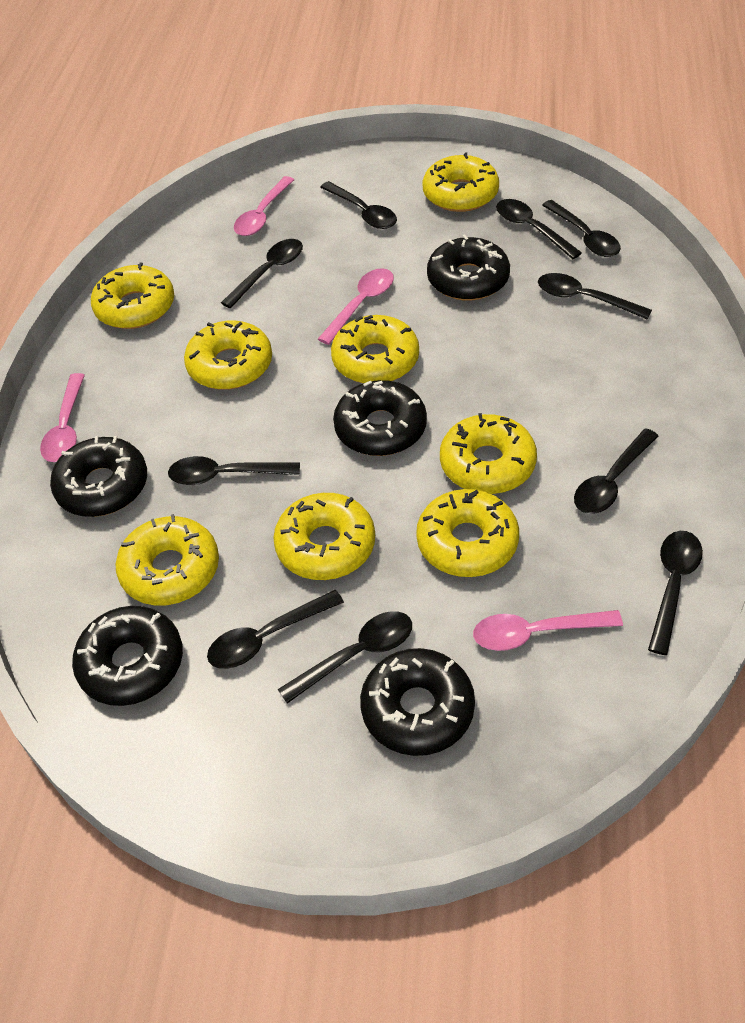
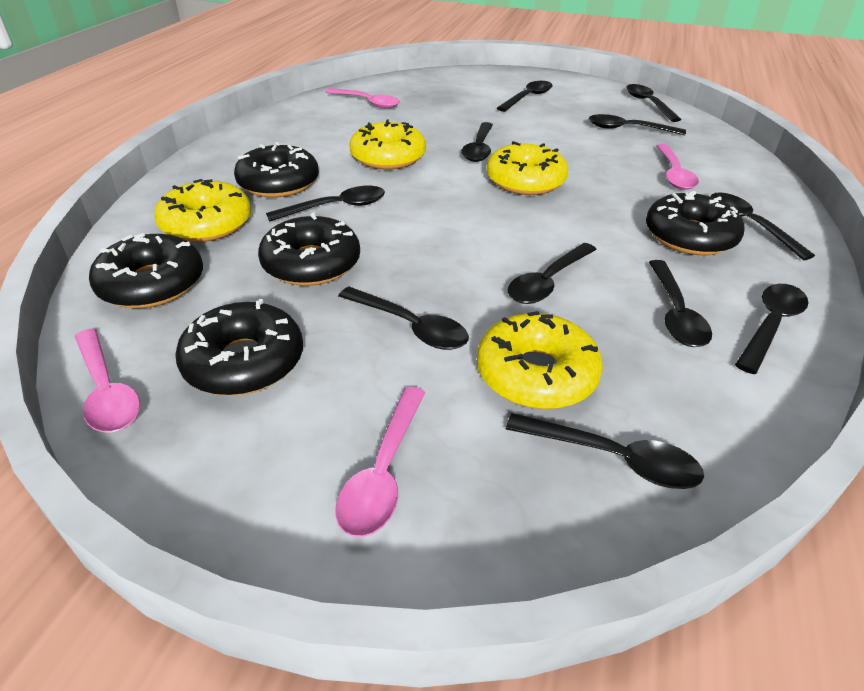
black spoon: 10 -> 11
yellow donut: 8 -> 4

